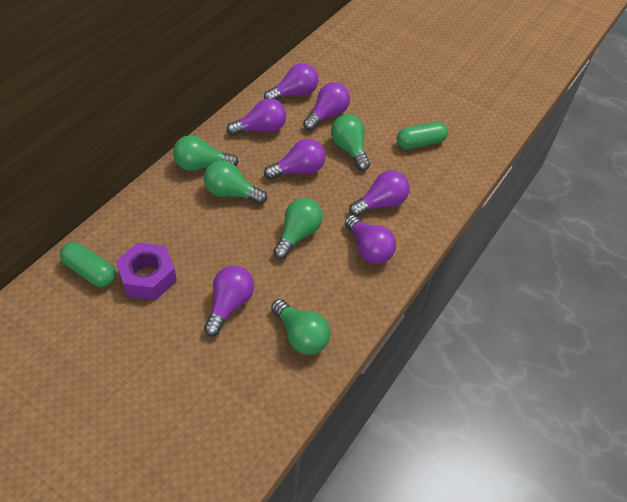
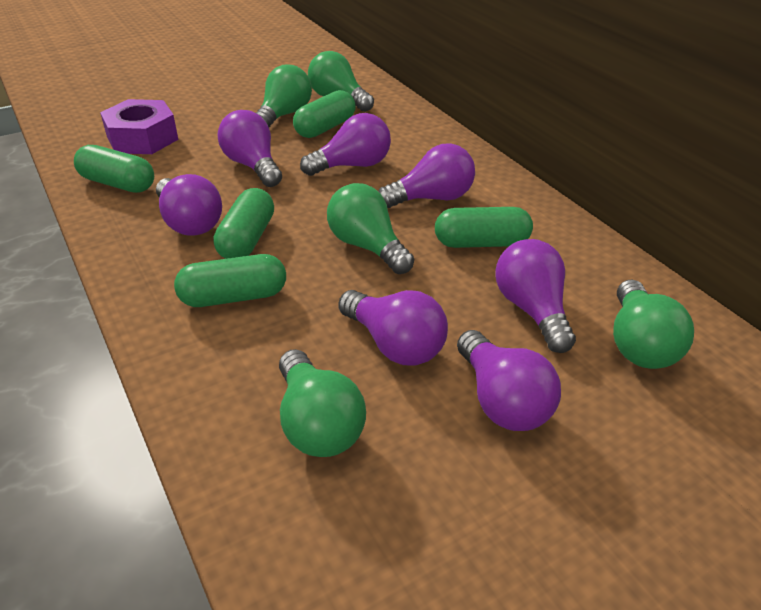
green capsule: 2 -> 5

